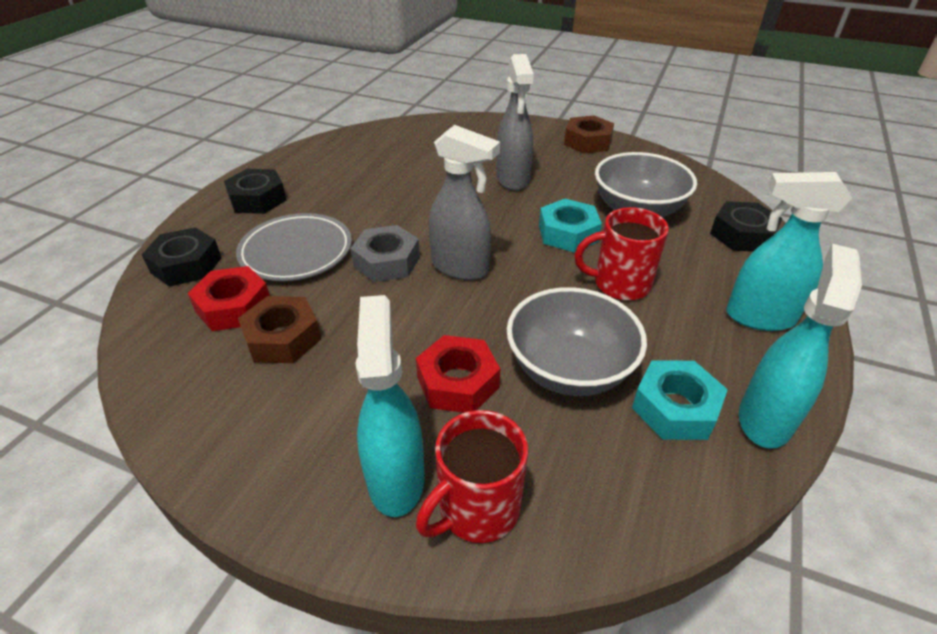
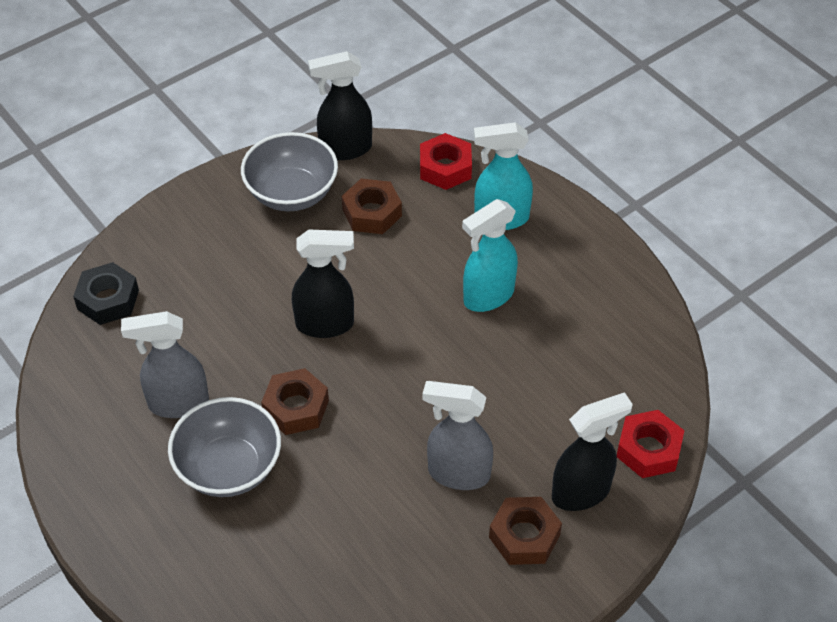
black nut: 3 -> 1
black spray bottle: 0 -> 3
brown nut: 2 -> 3
grey nut: 1 -> 0
grey plate: 1 -> 0
red mug: 2 -> 0
turquoise nut: 2 -> 0
turquoise spray bottle: 3 -> 2

